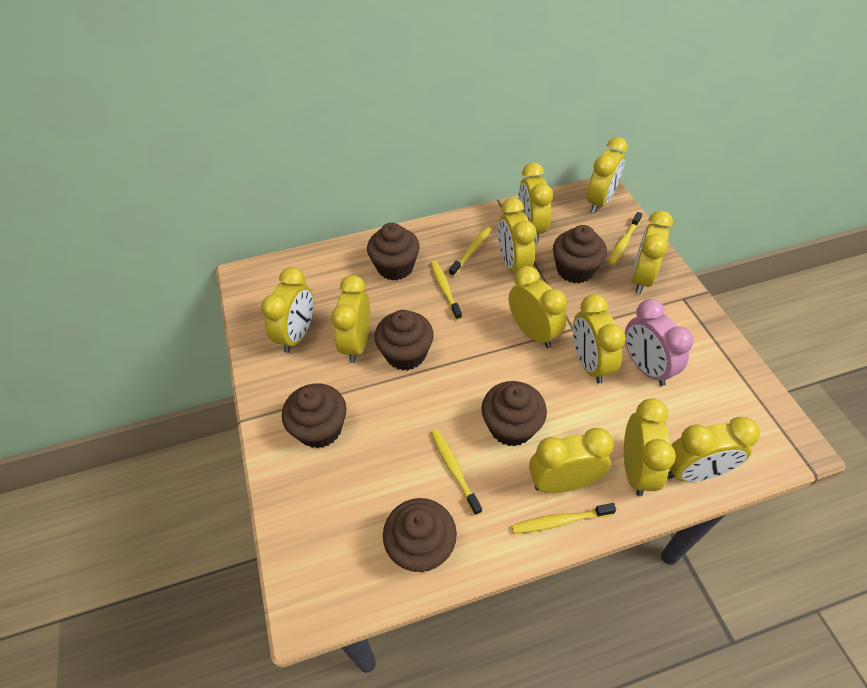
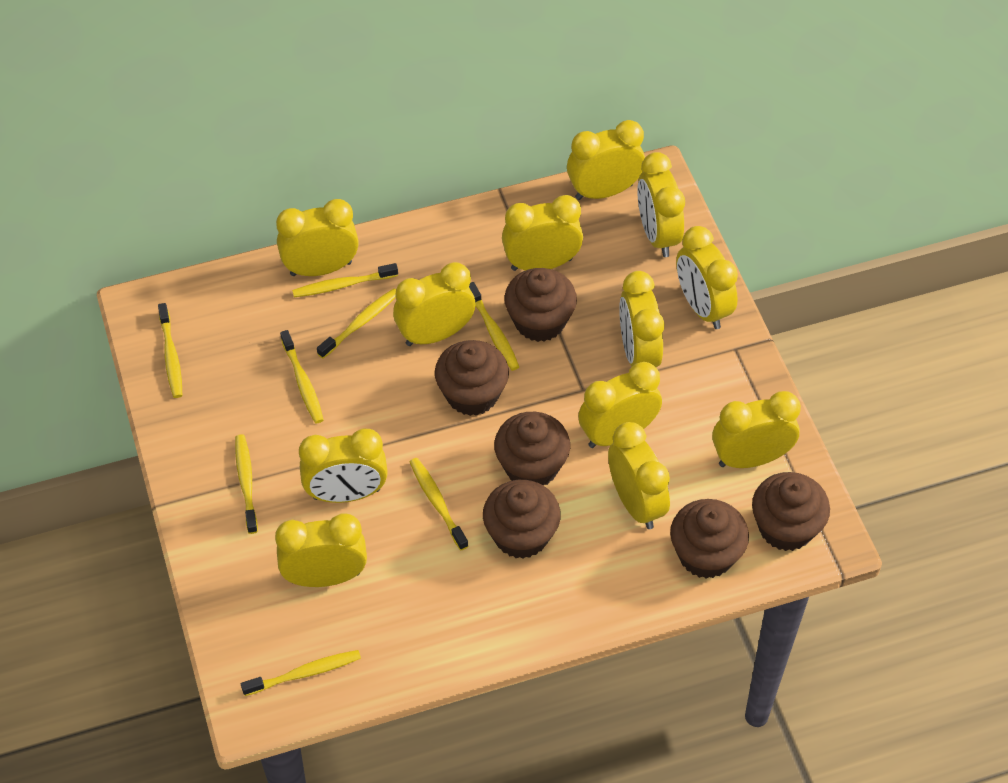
pink clock: 1 -> 0
yellow clock: 11 -> 12
yellow toothbrush: 5 -> 8

